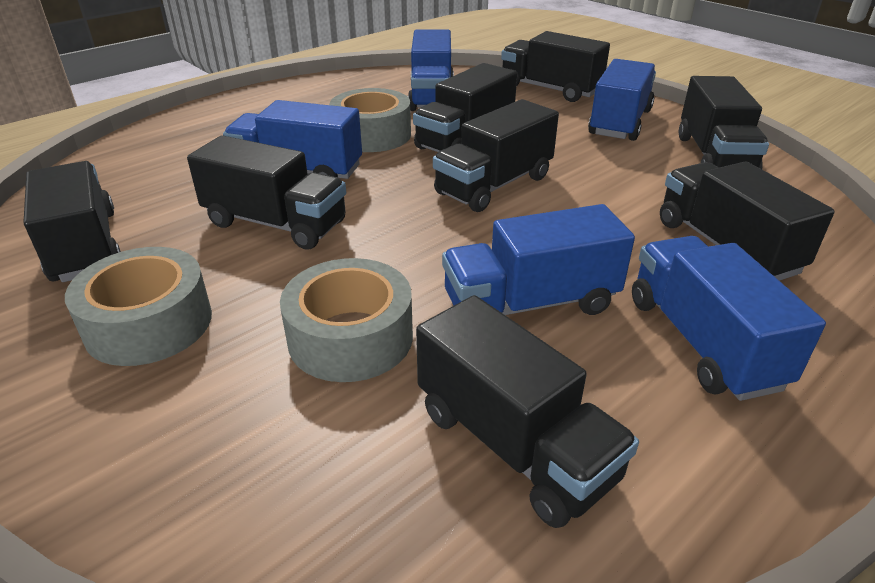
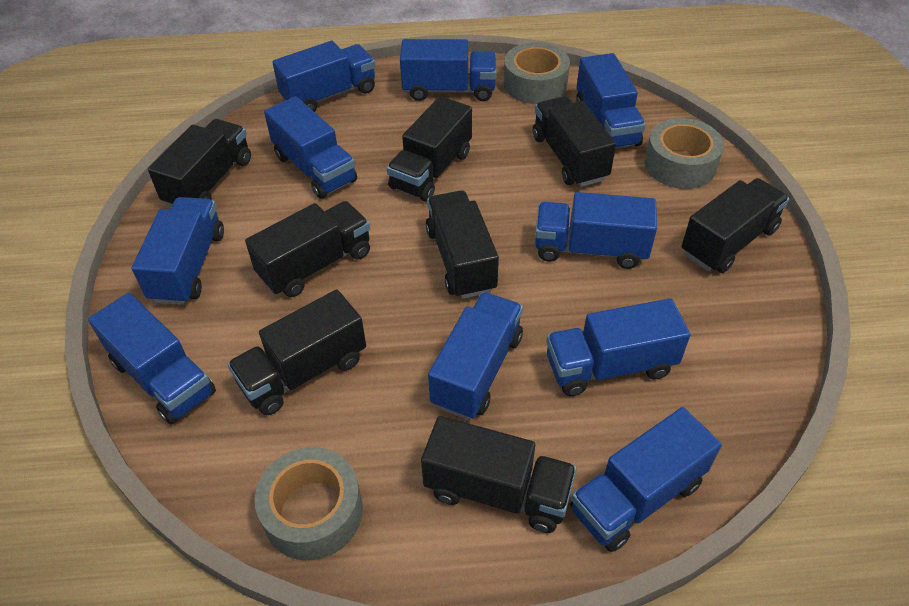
blue truck: 5 -> 10

